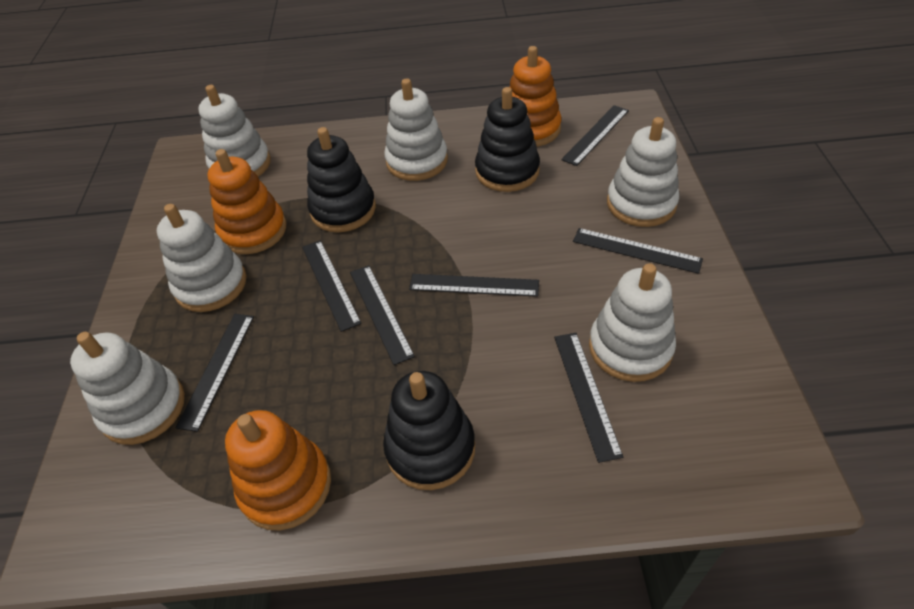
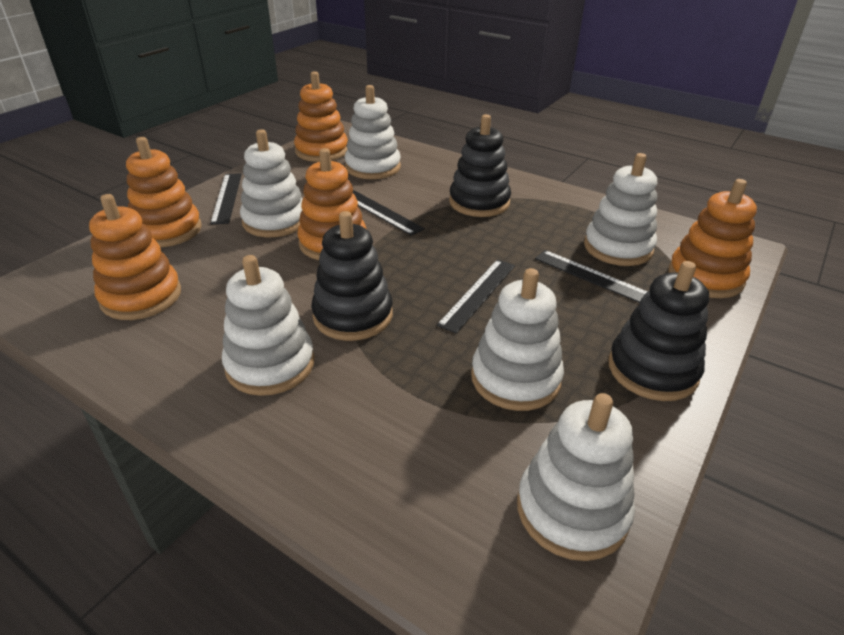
black ruler: 7 -> 4
orange stacking toy: 3 -> 5

